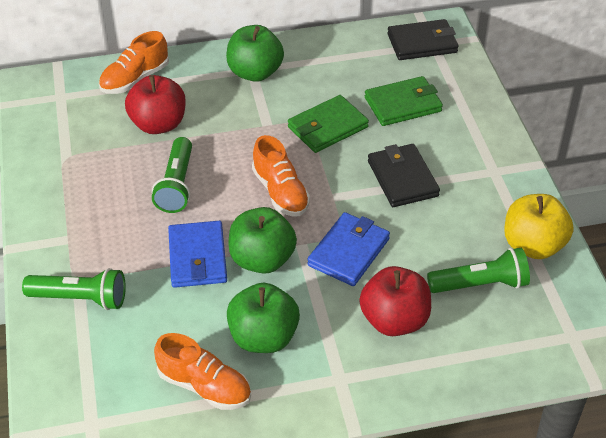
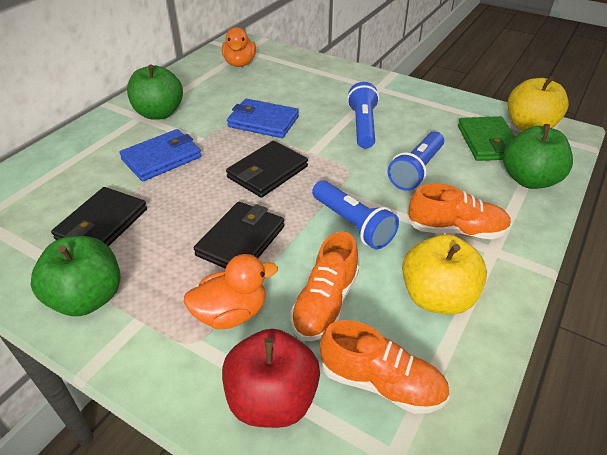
black wallet: 2 -> 3
blue flashlight: 0 -> 3
green flashlight: 3 -> 0
green wallet: 2 -> 1
orange duck: 0 -> 2
red apple: 2 -> 1
yellow apple: 1 -> 2

